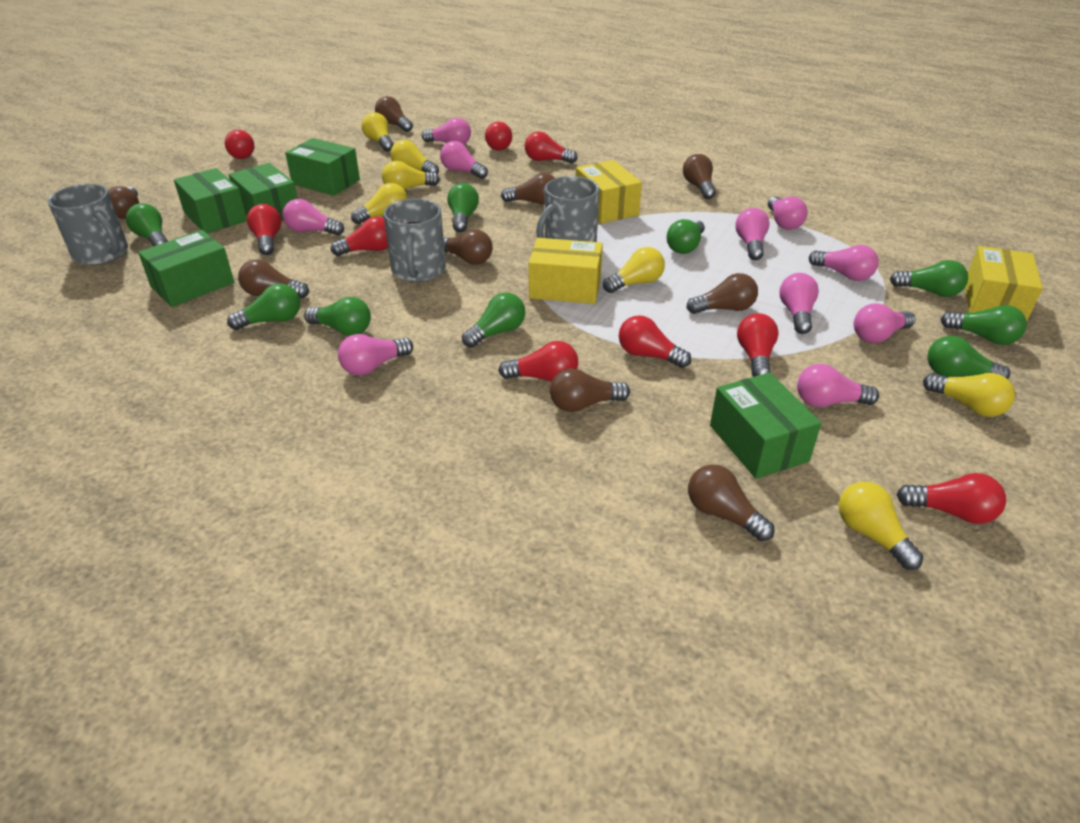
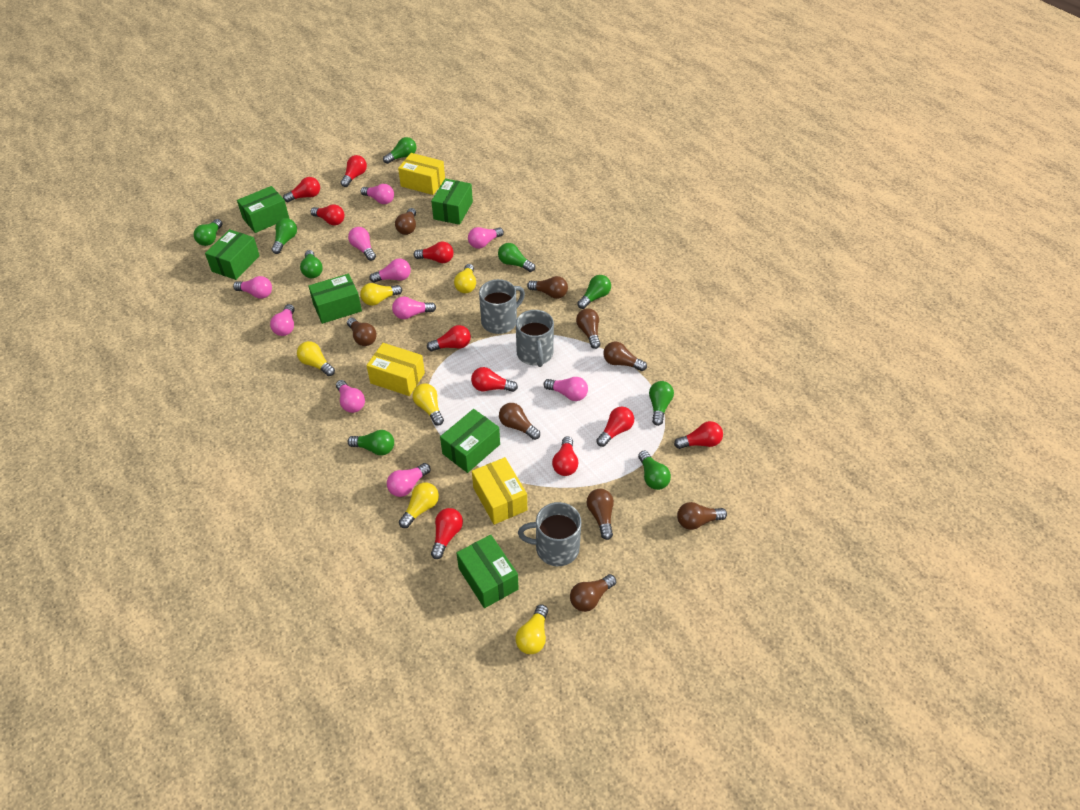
green box: 5 -> 6
red light bulb: 9 -> 10
yellow light bulb: 7 -> 6

